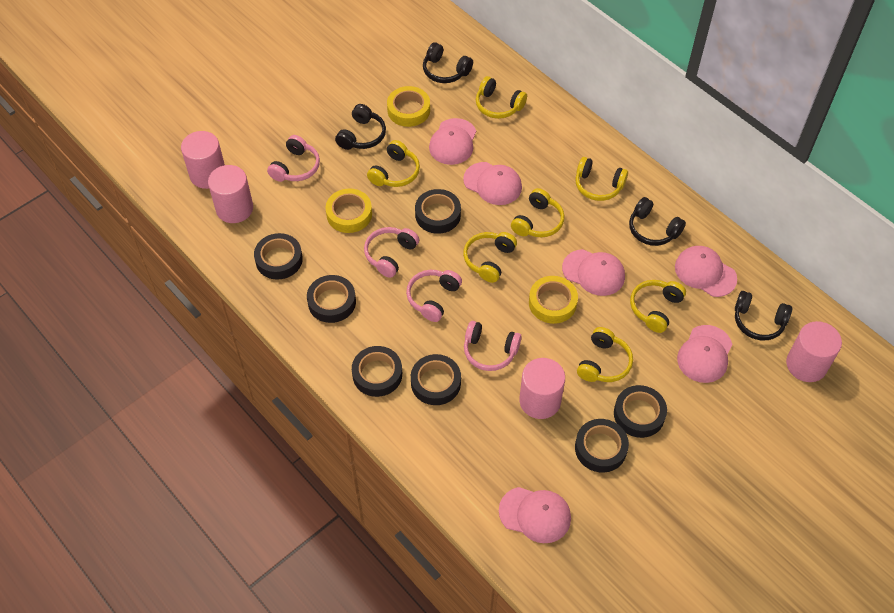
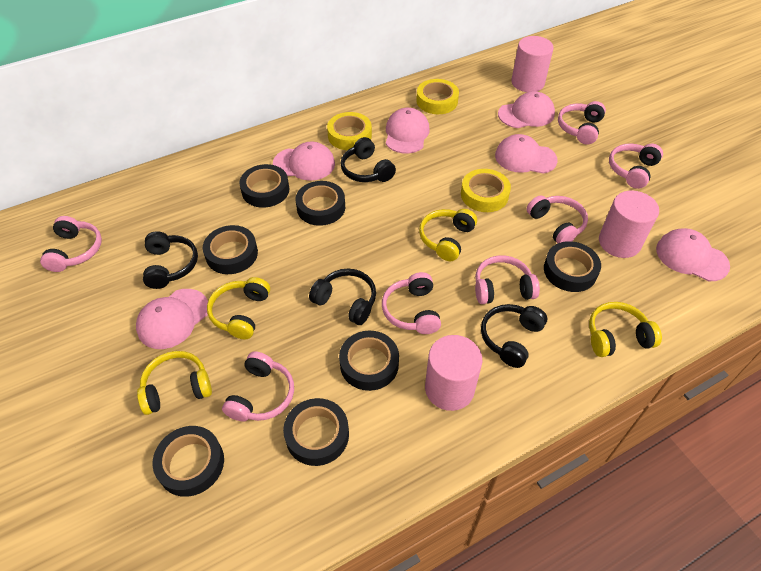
pink cylinder: 4 -> 3
pink headphones: 4 -> 7
yellow headphones: 7 -> 4

